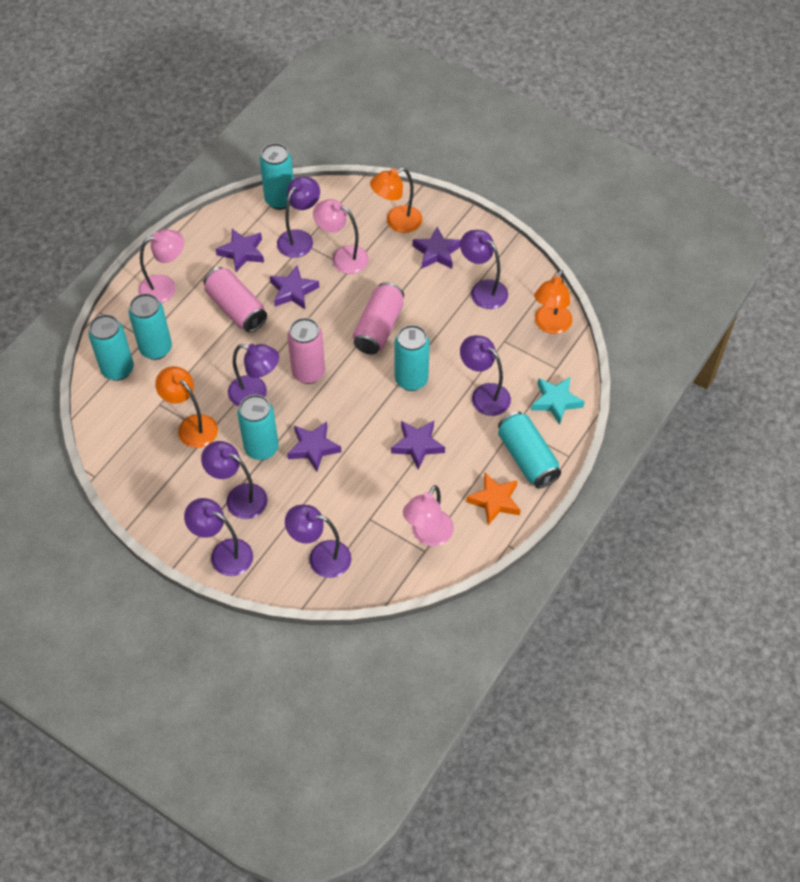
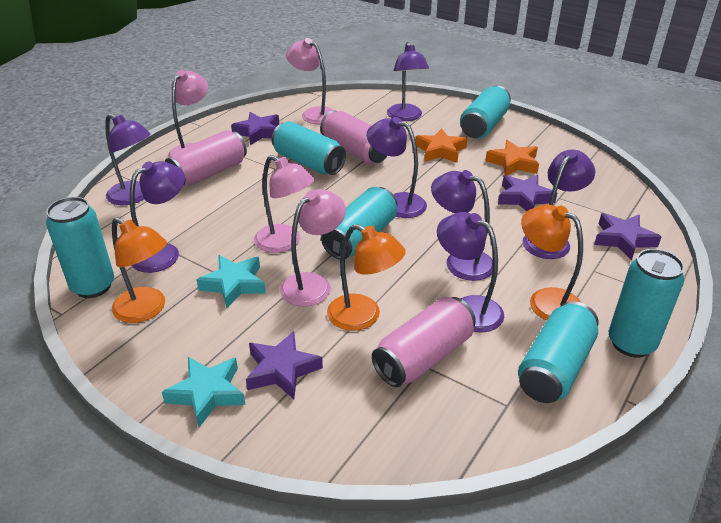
orange star: 1 -> 2
pink lamp: 3 -> 4
purple star: 5 -> 4
turquoise star: 1 -> 2

